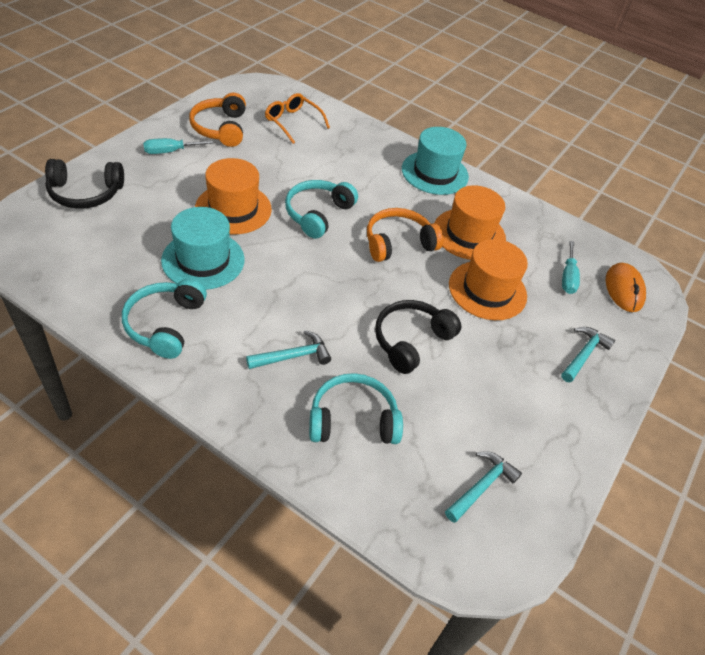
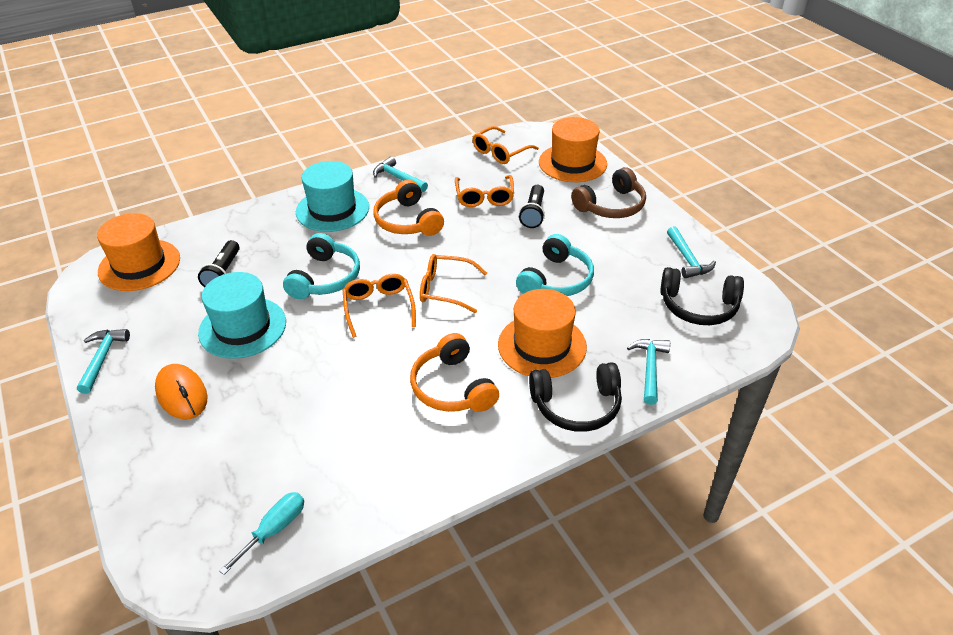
black flashlight: 0 -> 2
brown headphones: 0 -> 1
orange glasses: 1 -> 4
turquoise hammer: 3 -> 4
turquoise headphones: 3 -> 2
turquoise screwdriver: 2 -> 1

